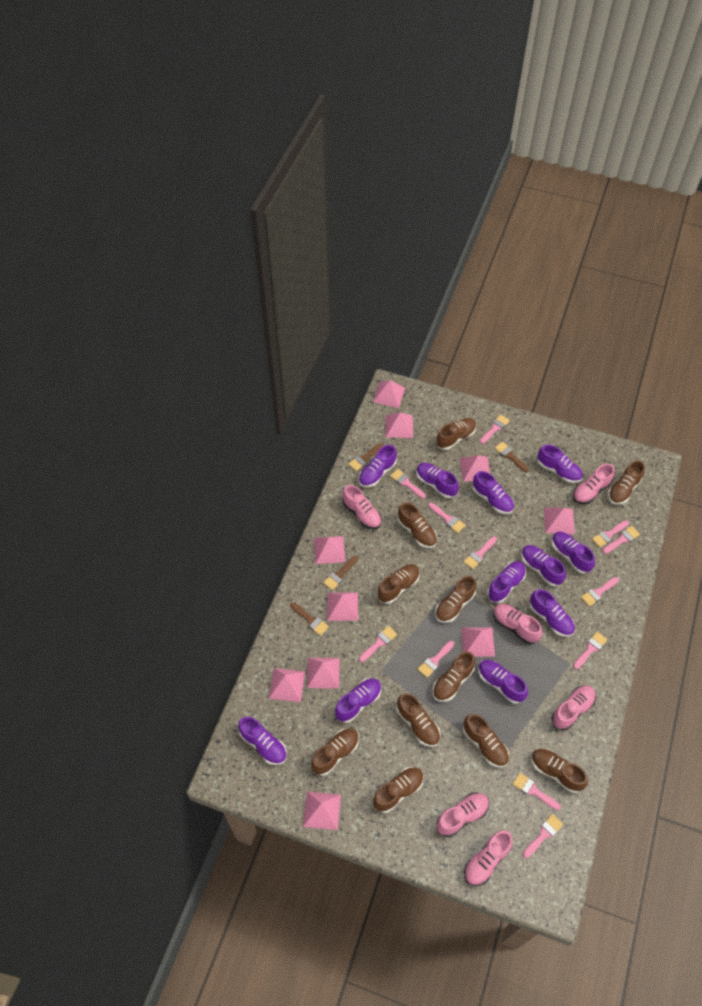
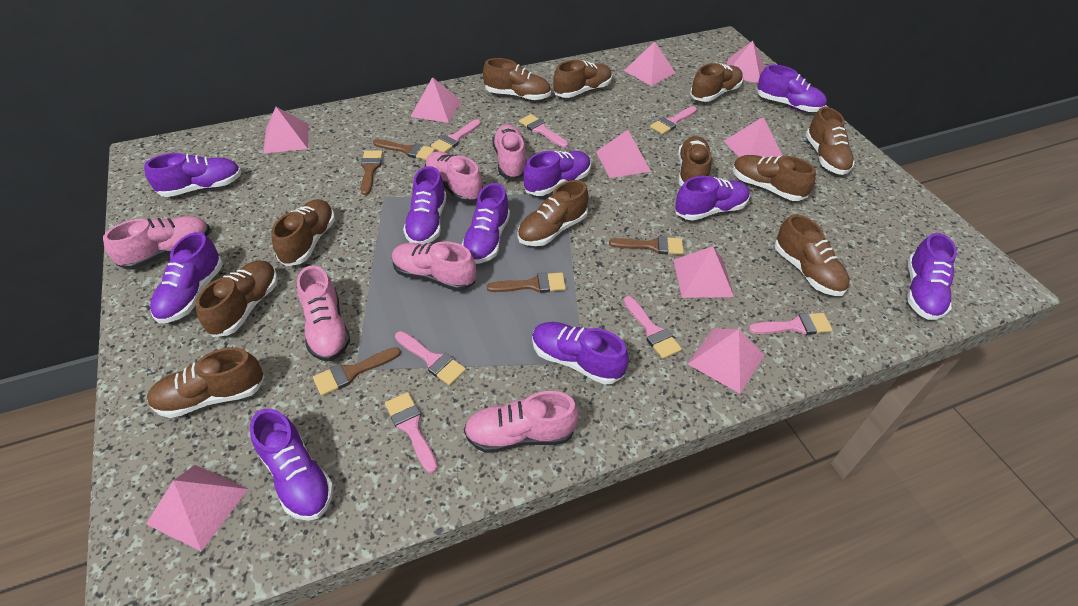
brown brush: 4 -> 5
pink brush: 12 -> 7
pink pyramid: 10 -> 9
purple shoe: 11 -> 10

